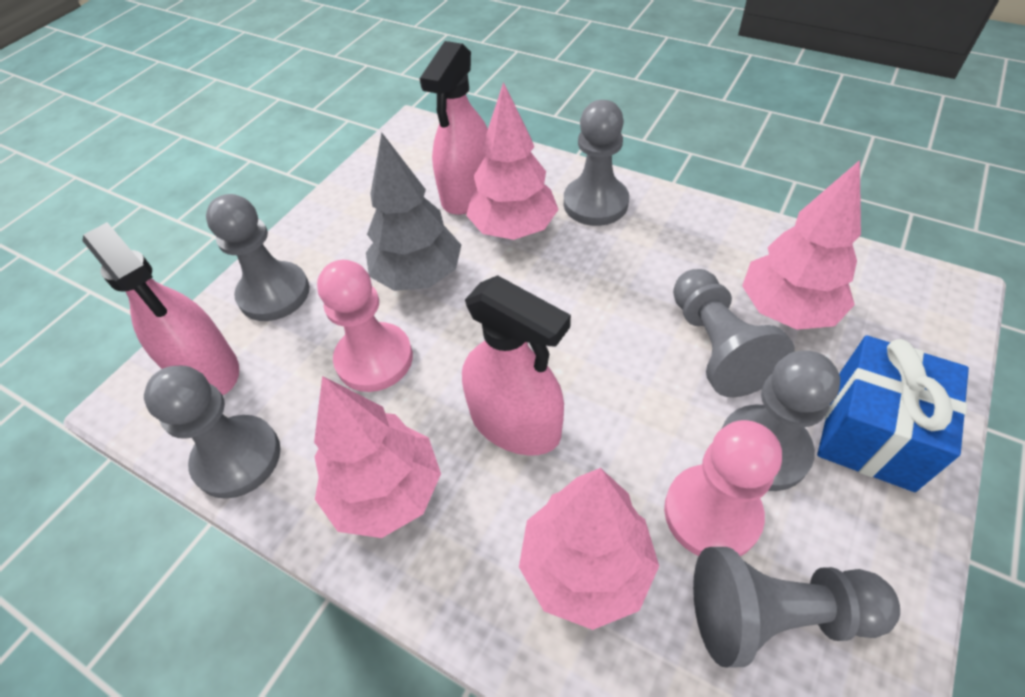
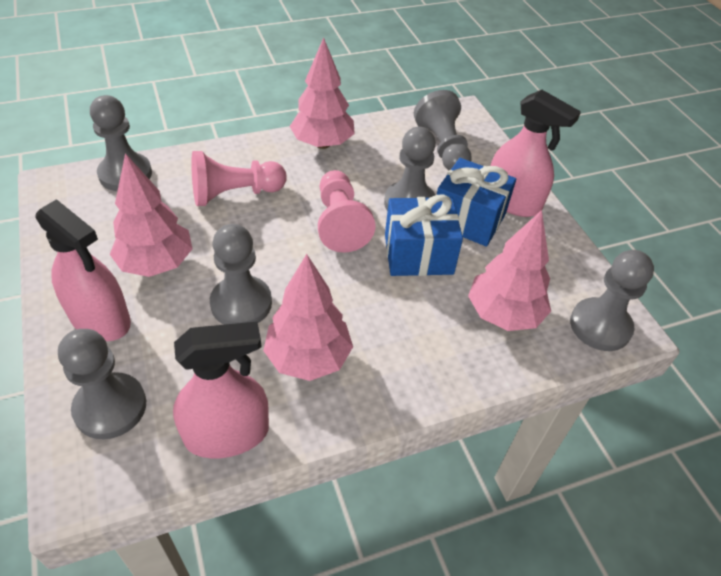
blue gift: 1 -> 2
grey tree: 1 -> 0

